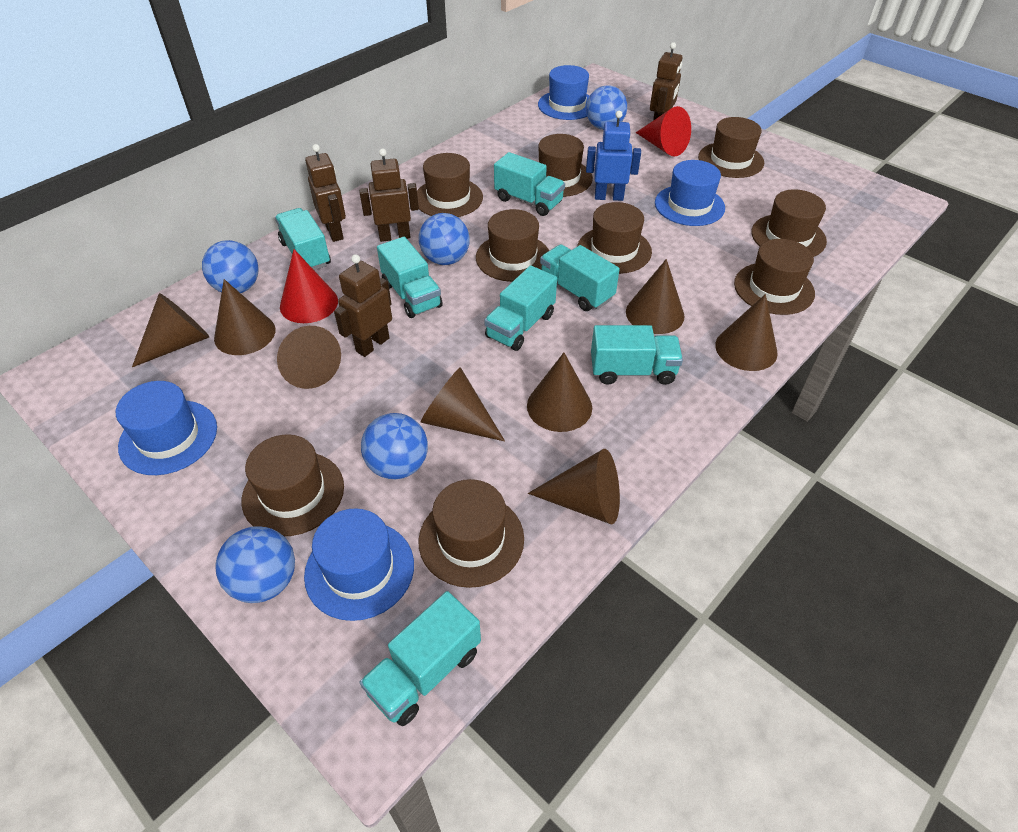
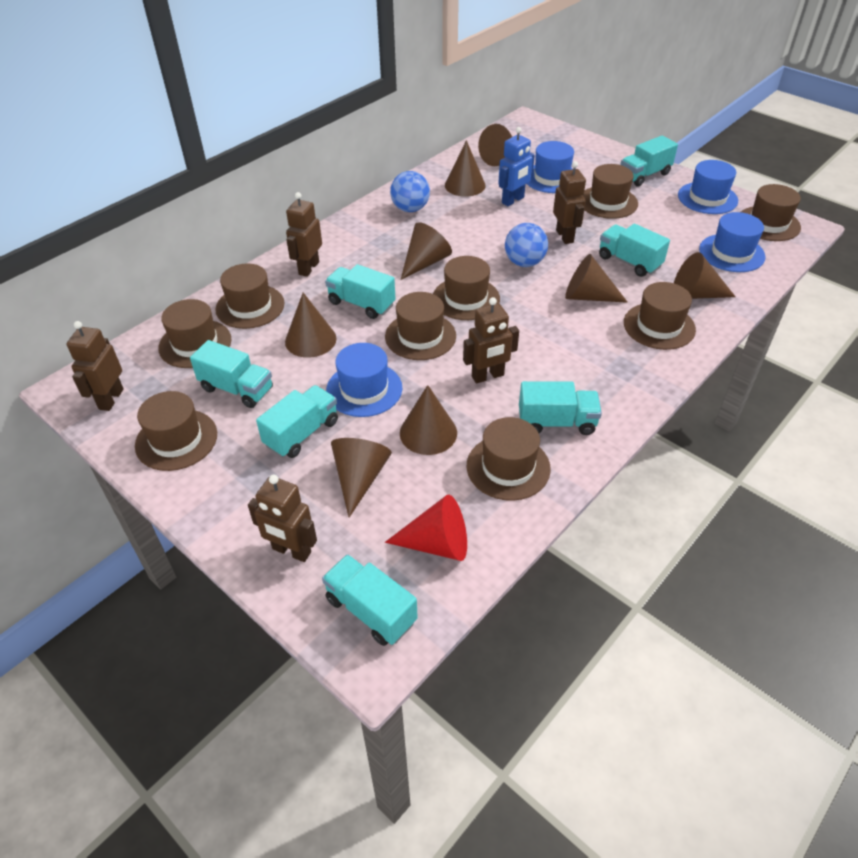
blue ball: 5 -> 2
brown robot: 4 -> 5
red cone: 2 -> 1

